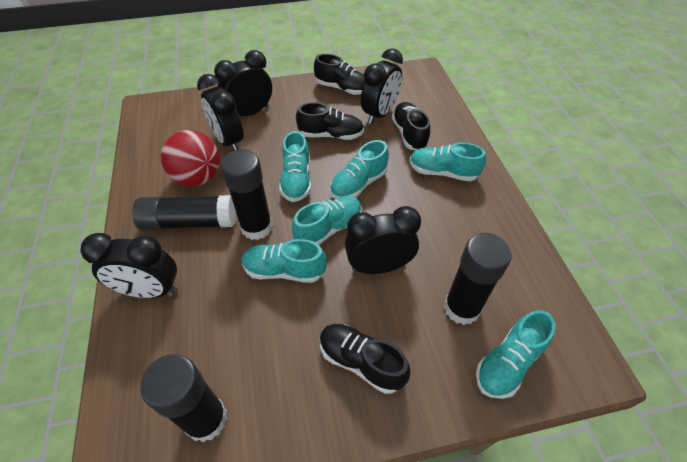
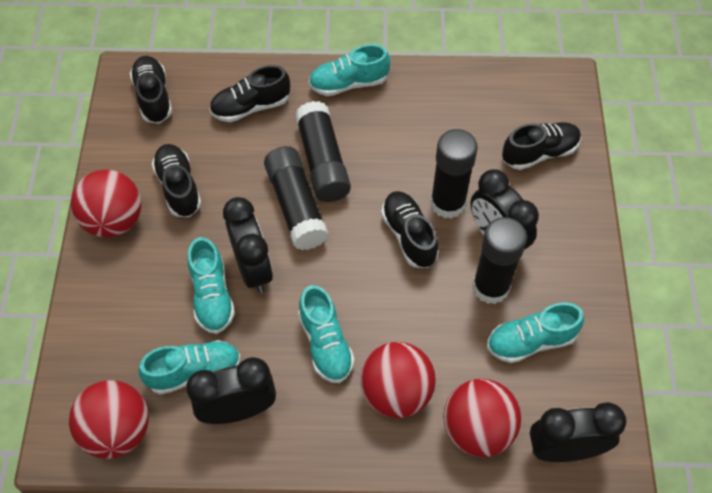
black clock: 5 -> 4
black shoe: 4 -> 5
red ball: 1 -> 4
turquoise shoe: 6 -> 5

